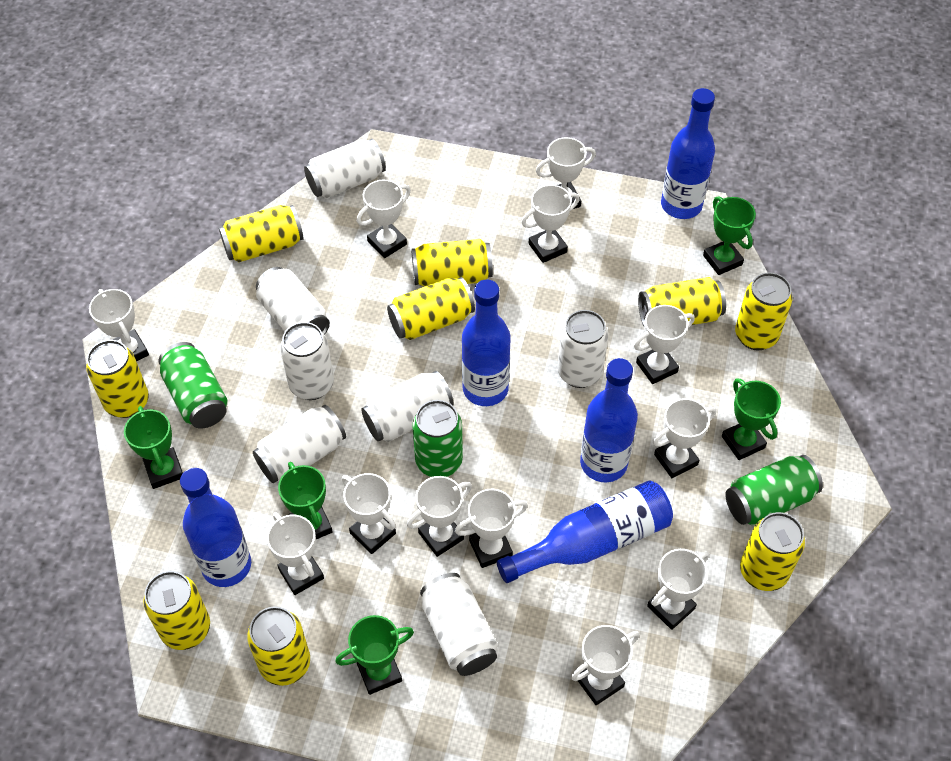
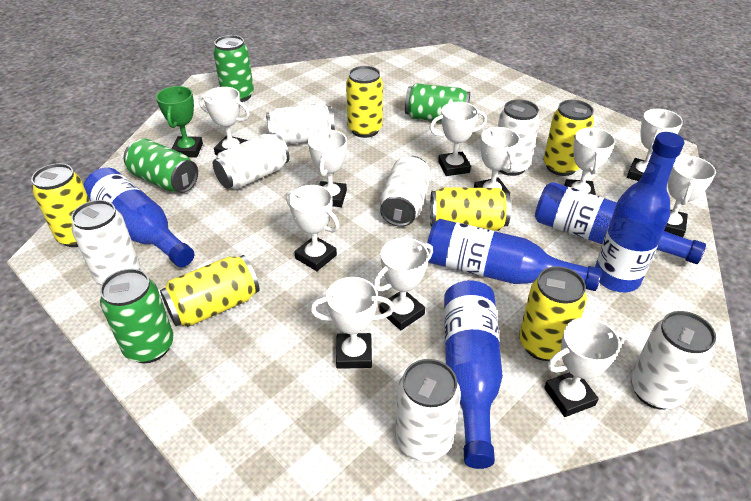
green can: 3 -> 4
green trophy: 5 -> 1
white trophy: 12 -> 11
yellow can: 9 -> 6

